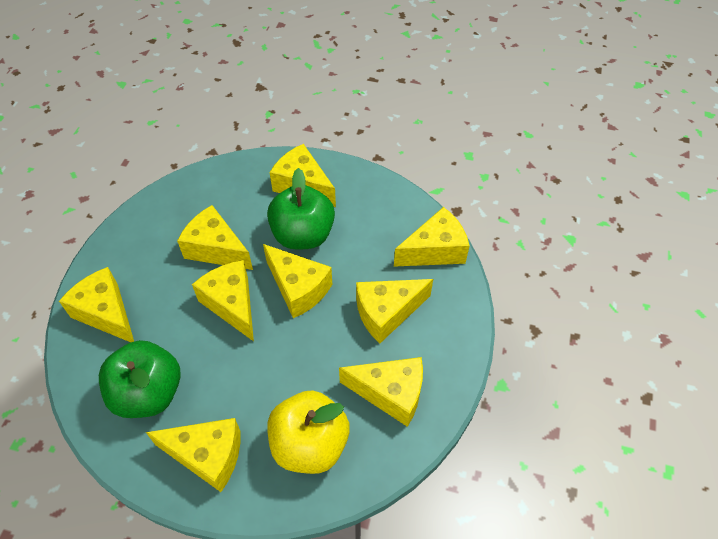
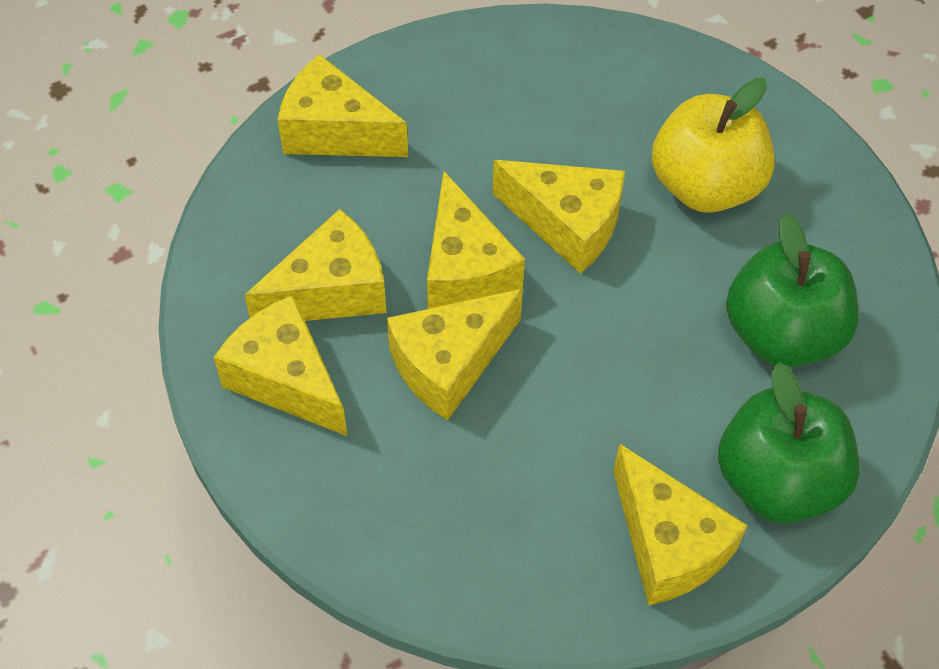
yellow cheese: 9 -> 7

